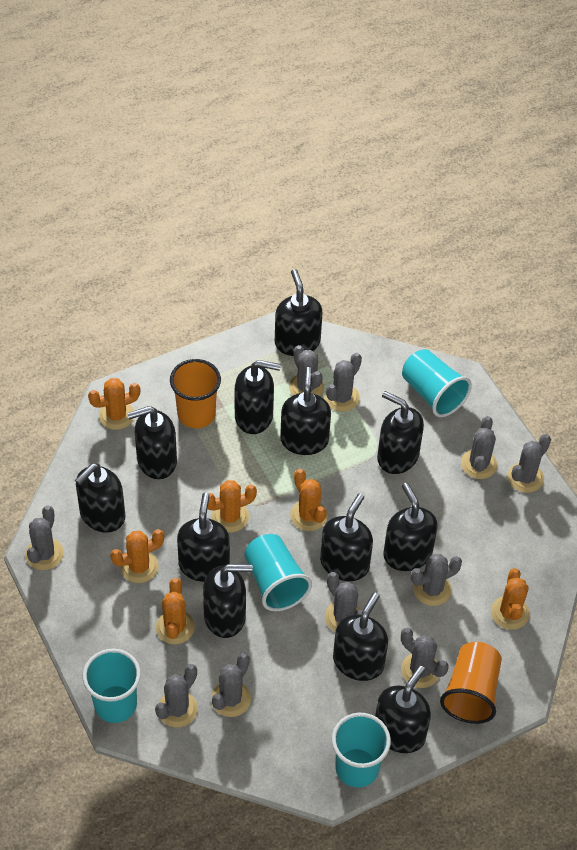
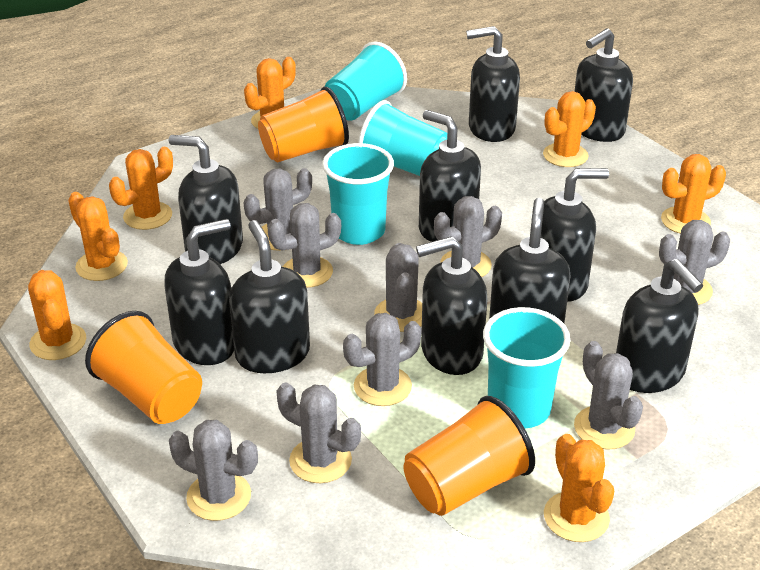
black soap dispenser: 12 -> 10
grey cactus: 10 -> 9
orange cactus: 6 -> 7
orange cup: 2 -> 3

